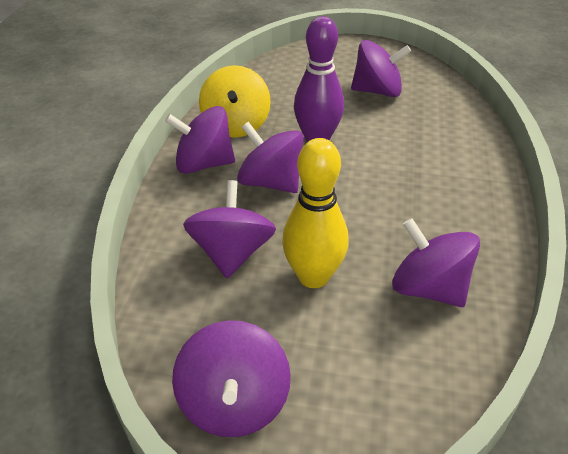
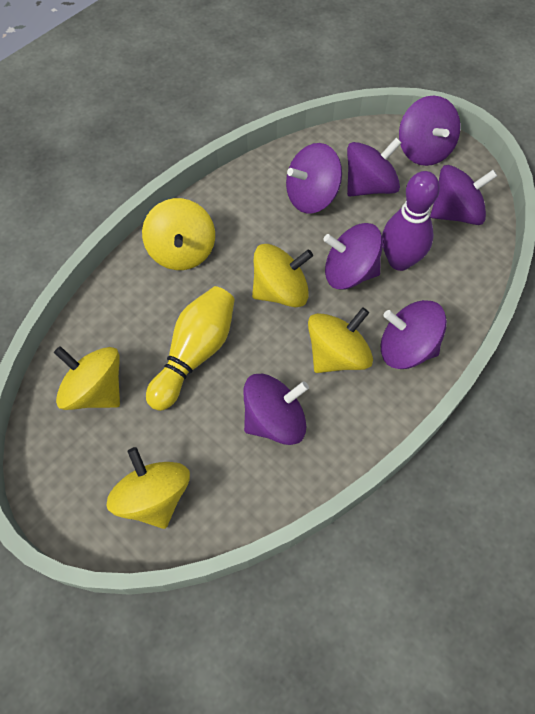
purple spinning top: 6 -> 7
yellow spinning top: 1 -> 5

